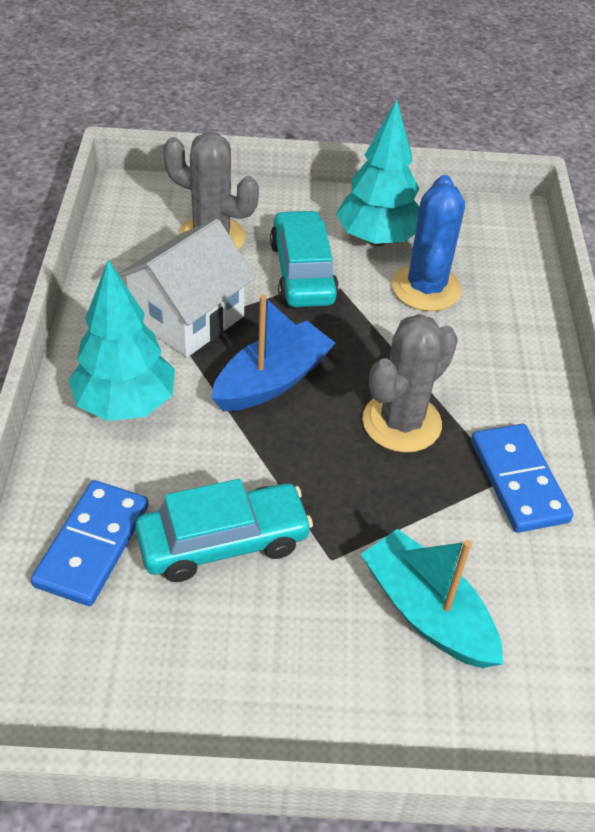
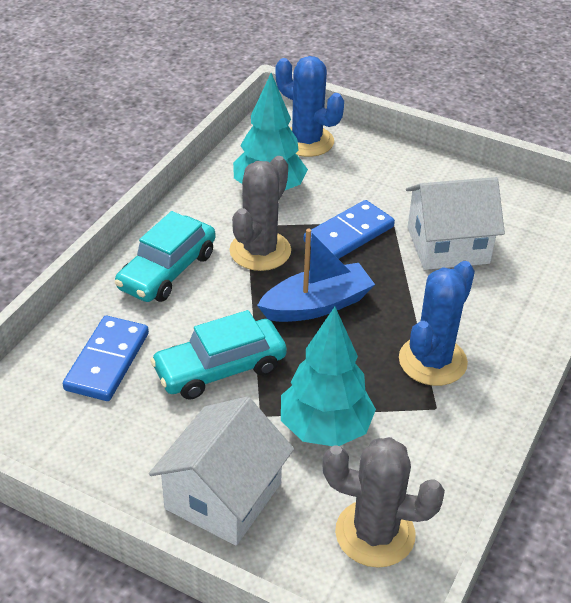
blue cactus: 1 -> 2
turquoise boat: 1 -> 0
white house: 1 -> 2

